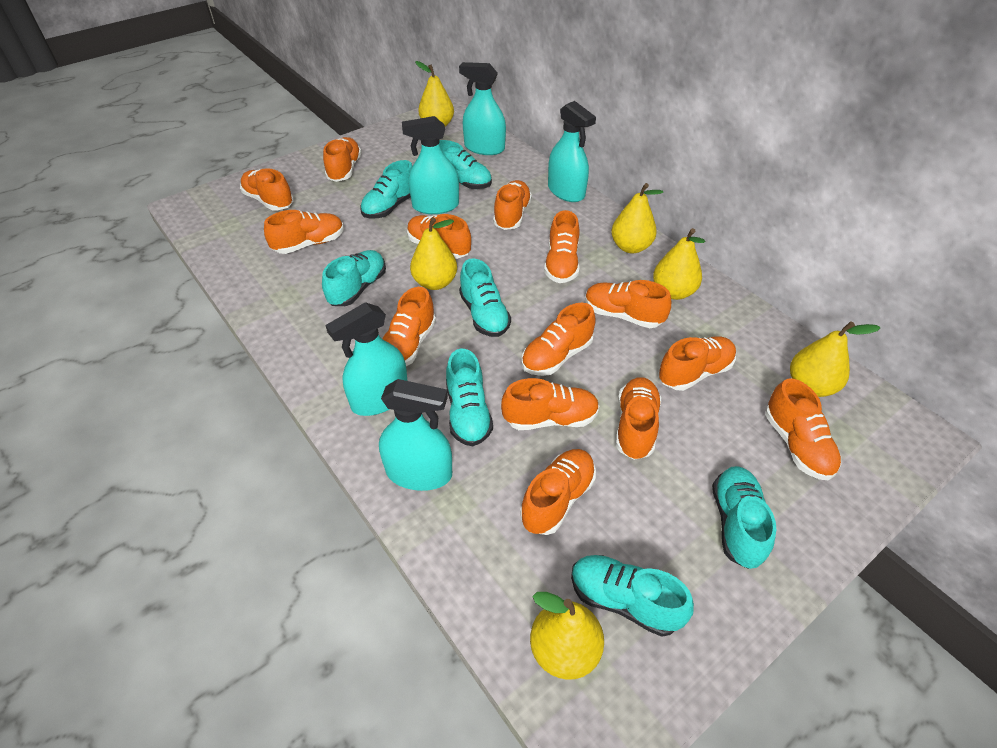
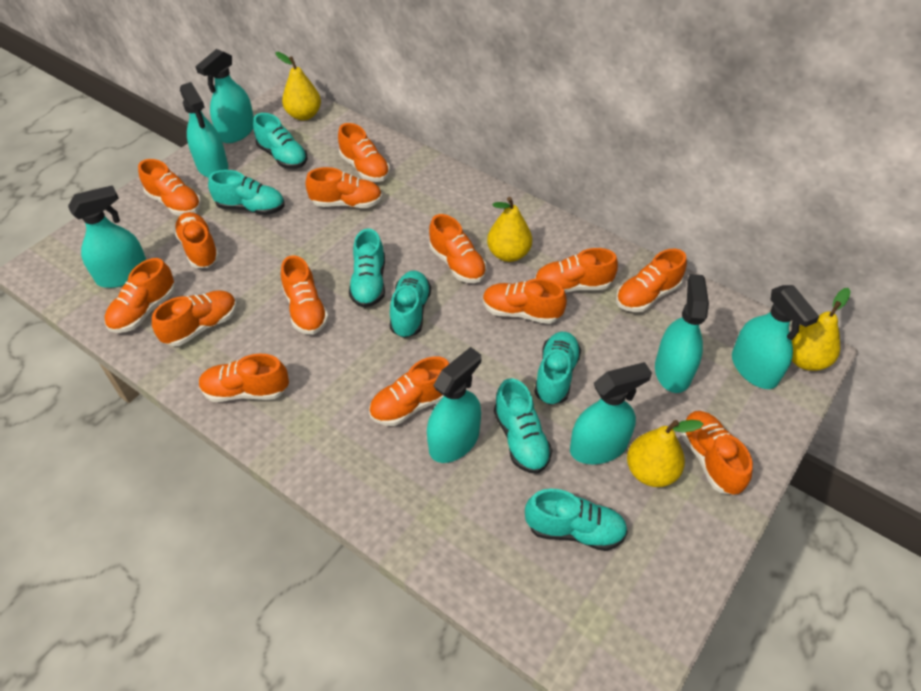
turquoise spray bottle: 5 -> 7
yellow pear: 6 -> 4

